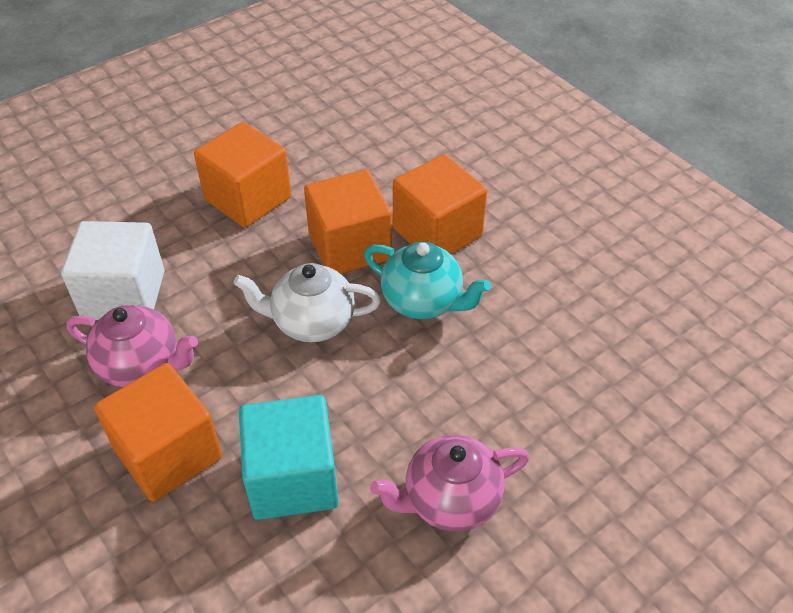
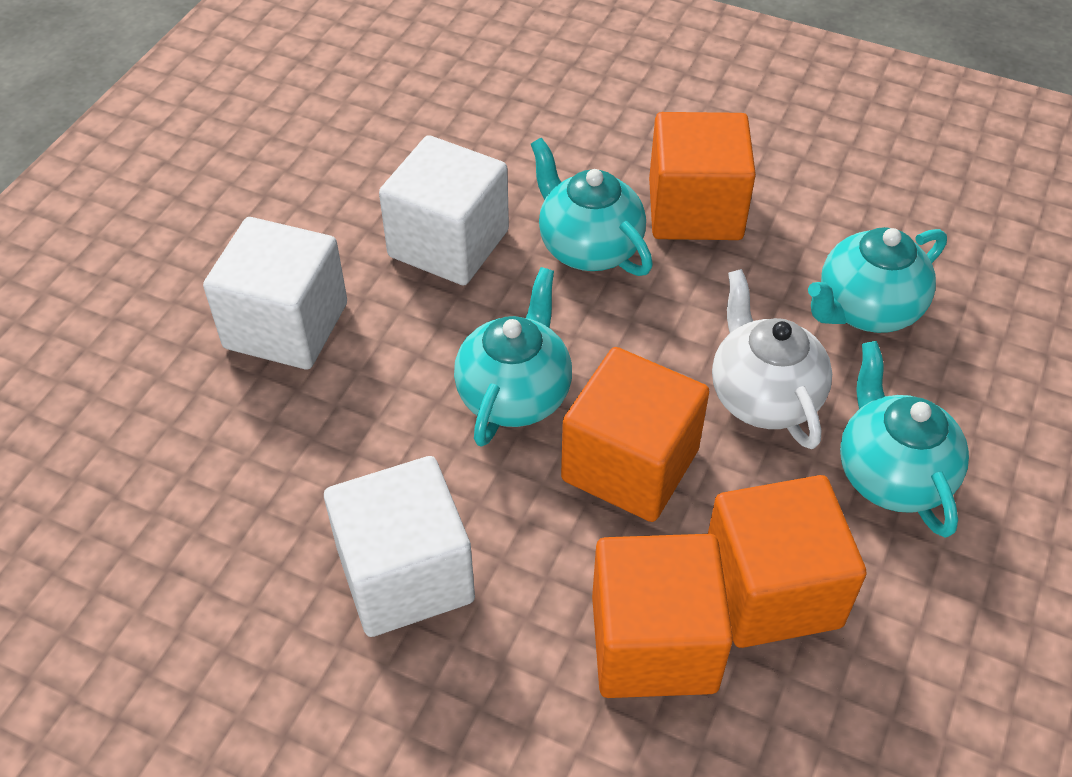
pink teapot: 2 -> 0
turquoise cube: 1 -> 0
turquoise teapot: 1 -> 4
white cube: 1 -> 3

